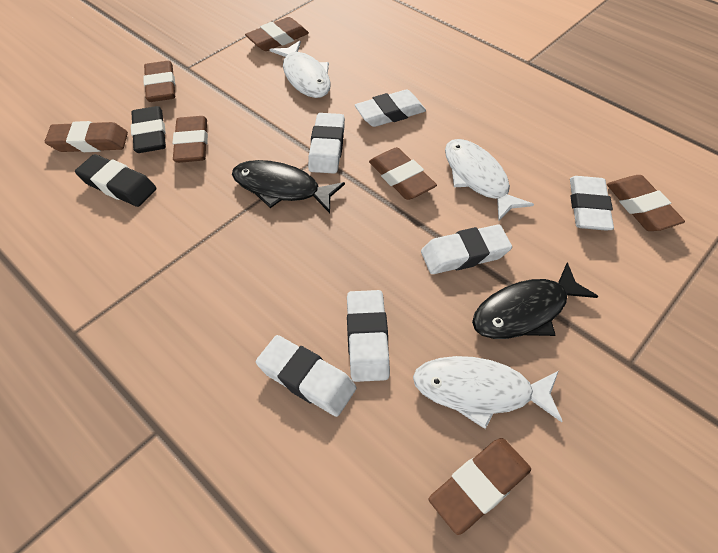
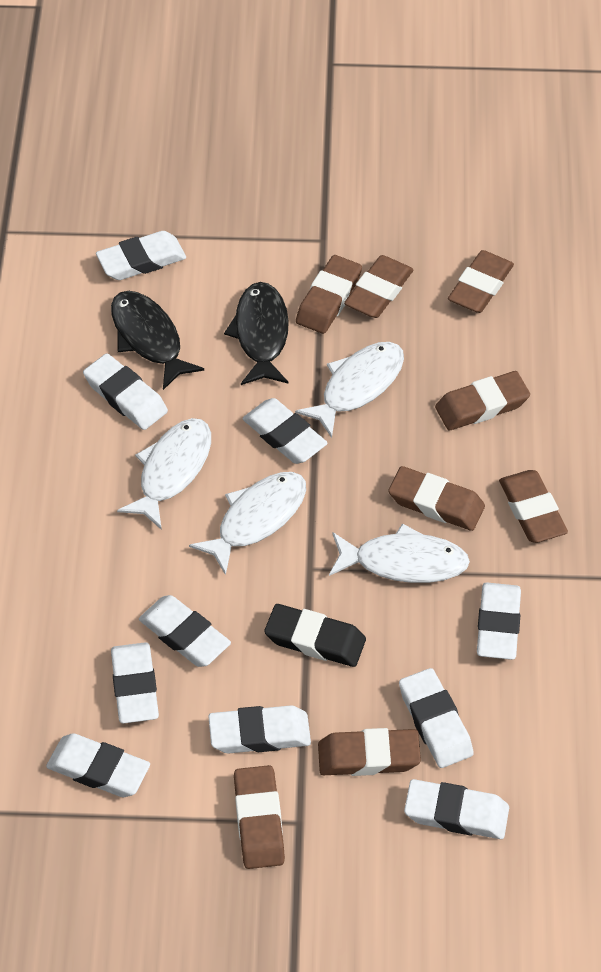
black eraser: 2 -> 1
brown eraser: 7 -> 8
white eraser: 6 -> 10
white fish: 3 -> 4

